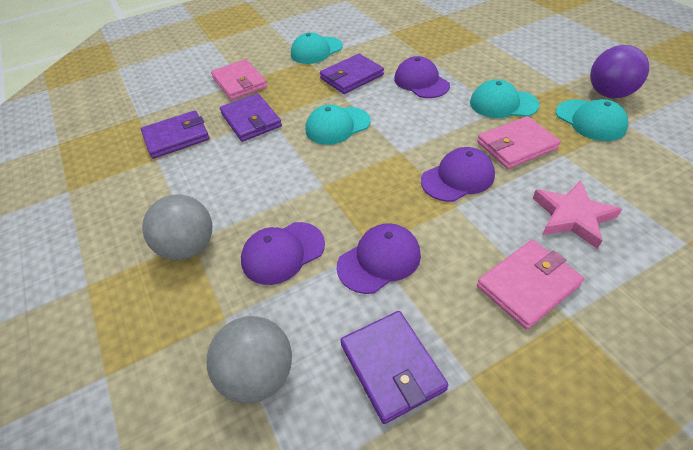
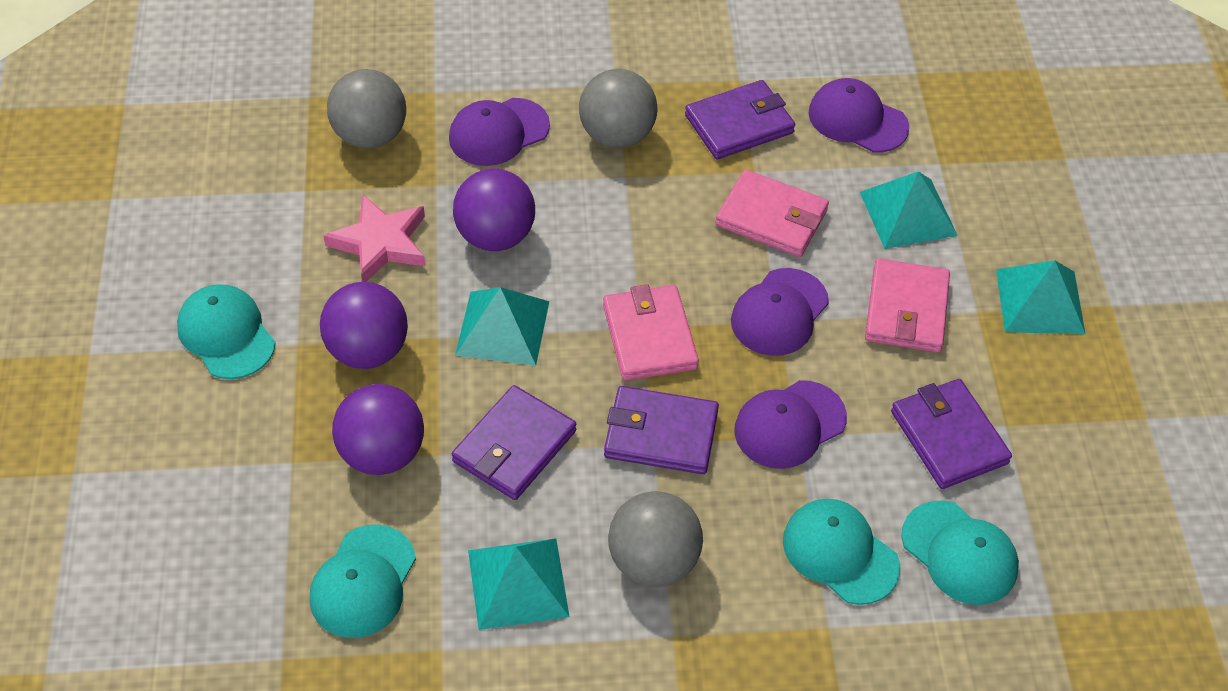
grey ball: 2 -> 3
purple ball: 1 -> 3
turquoise pyramid: 0 -> 4

